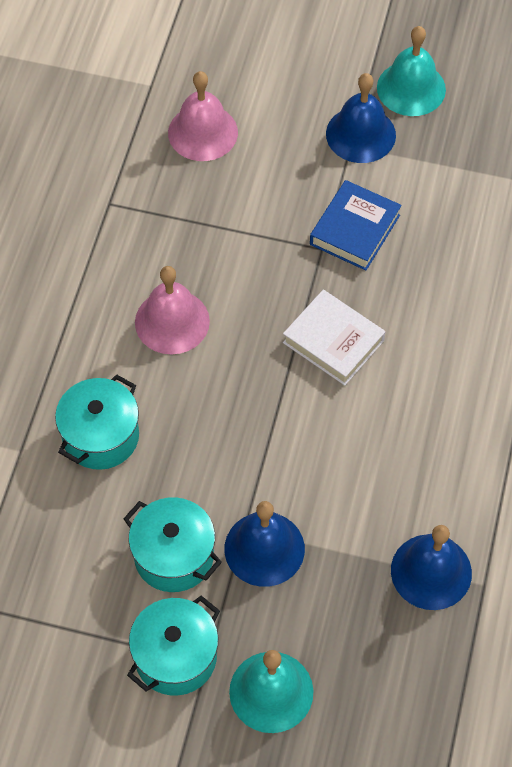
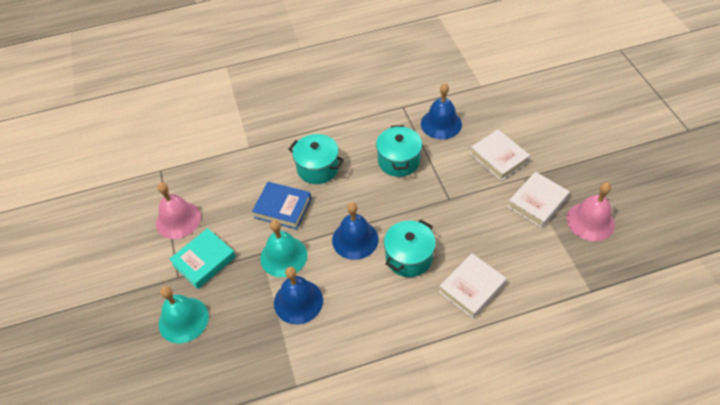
turquoise book: 0 -> 1
white book: 1 -> 3

